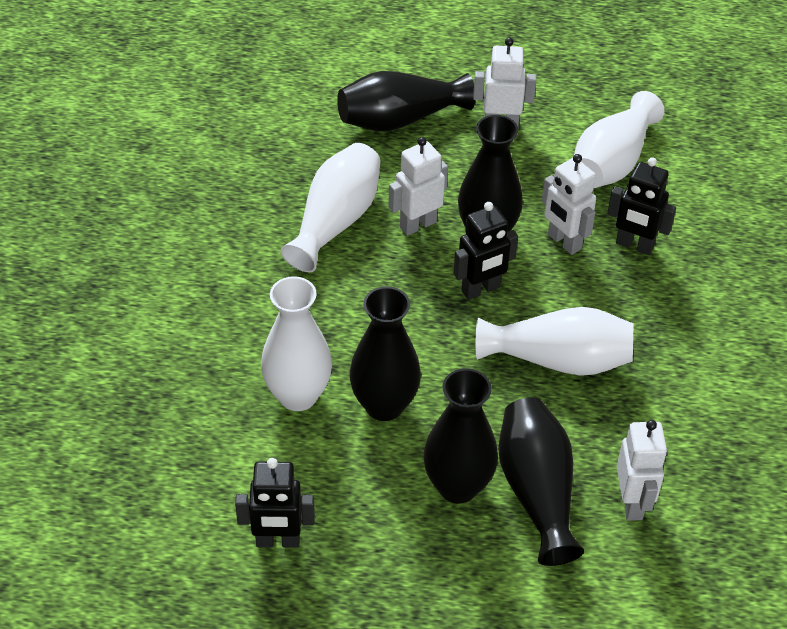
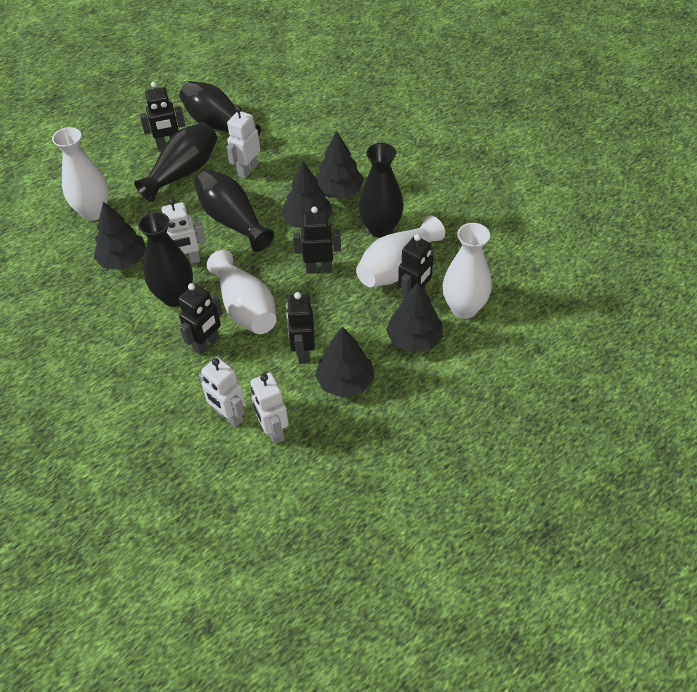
black robot: 3 -> 5
black tree: 0 -> 5

